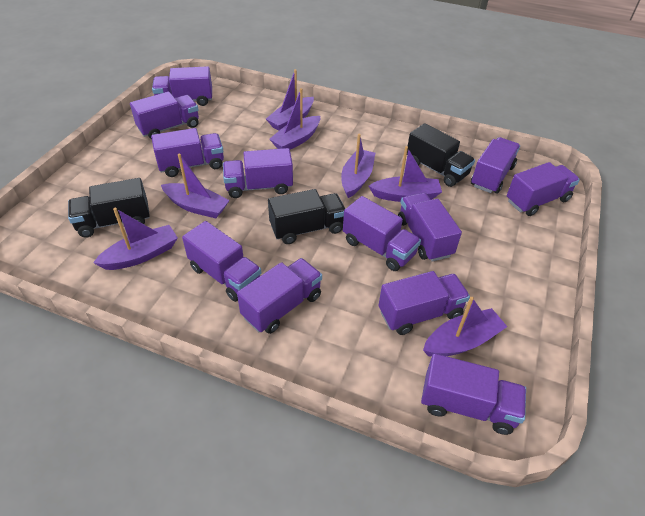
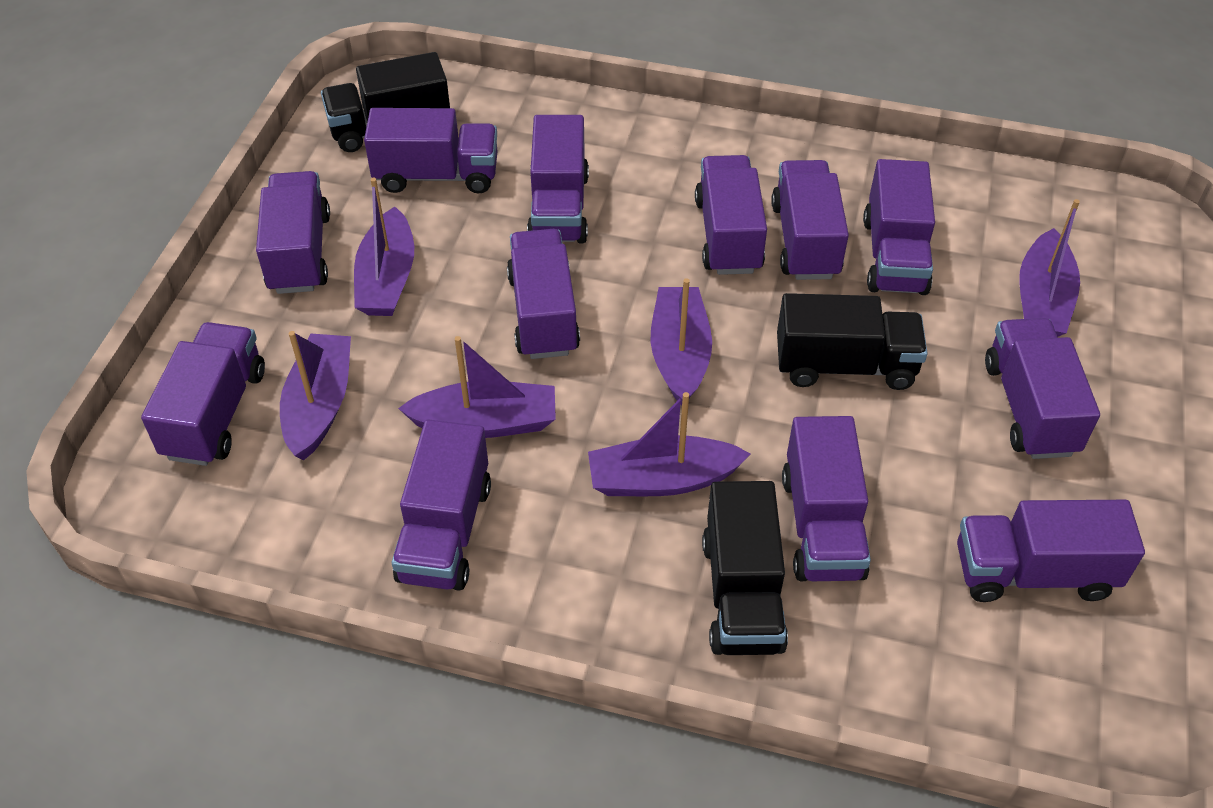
purple boat: 7 -> 6

